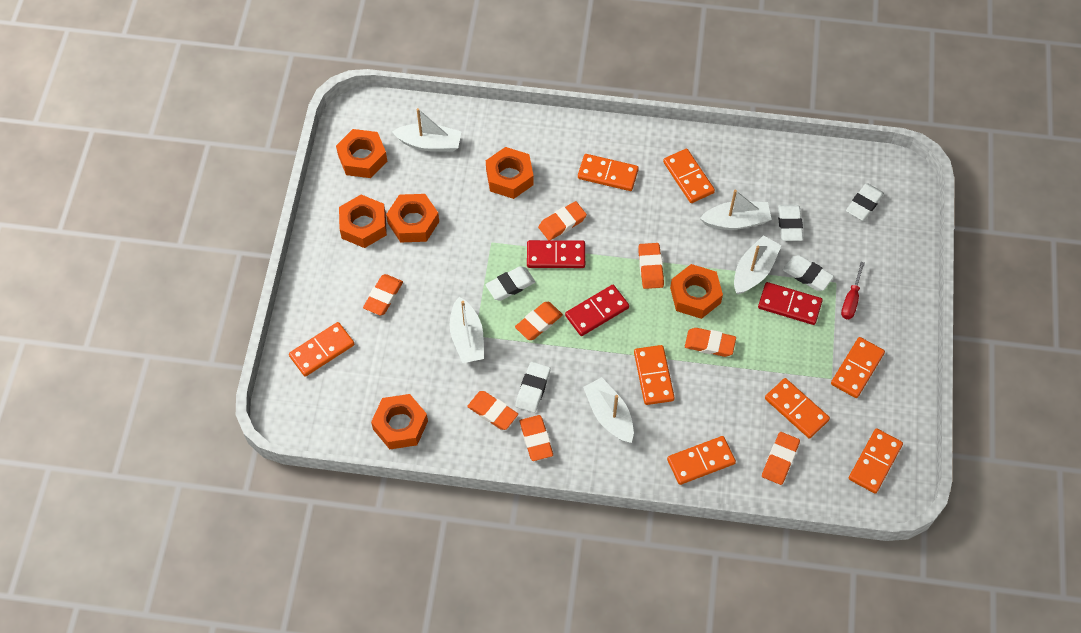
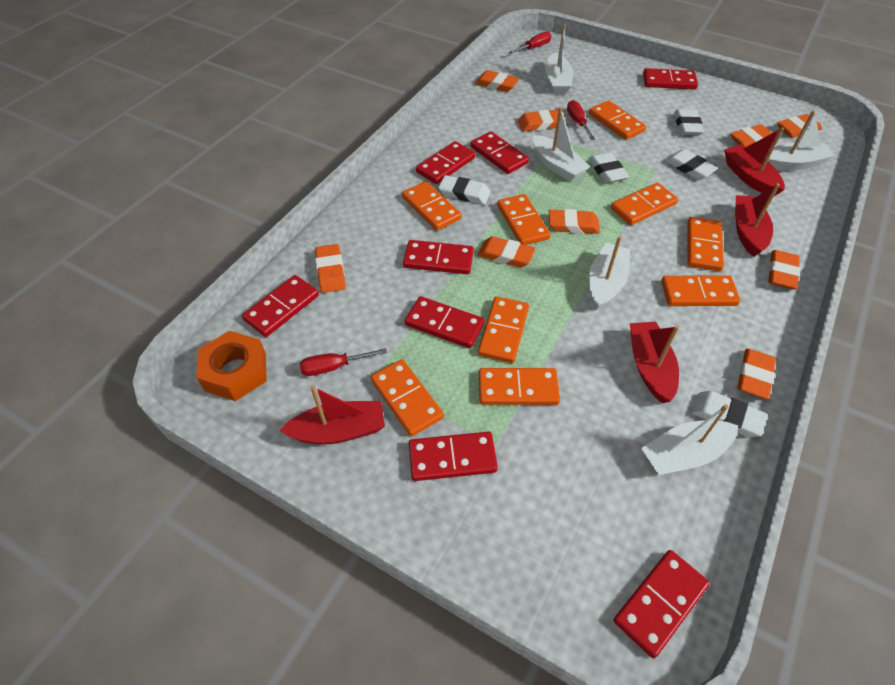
orange domino: 8 -> 9
orange eraser: 8 -> 9
orange nut: 6 -> 1
red boat: 0 -> 4
red domino: 3 -> 8
red screwdriver: 1 -> 3

